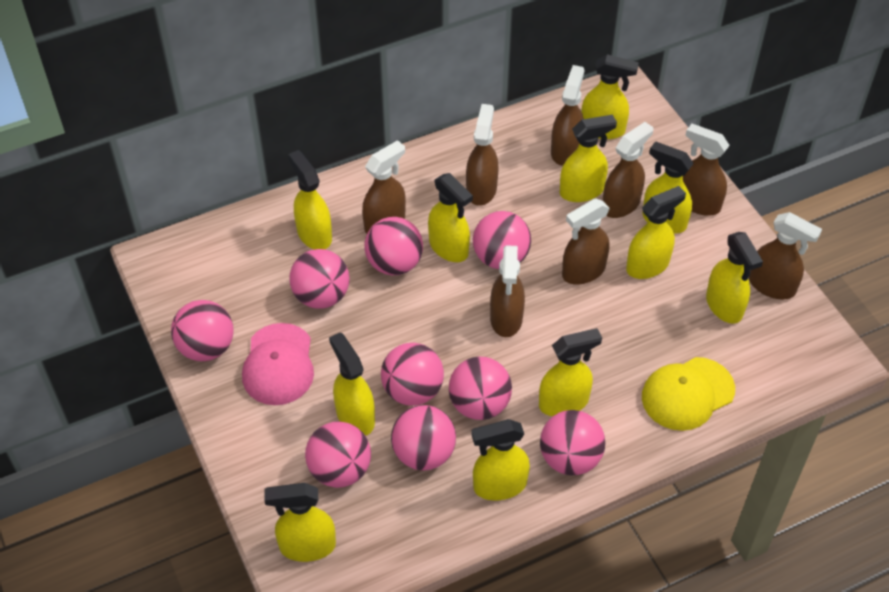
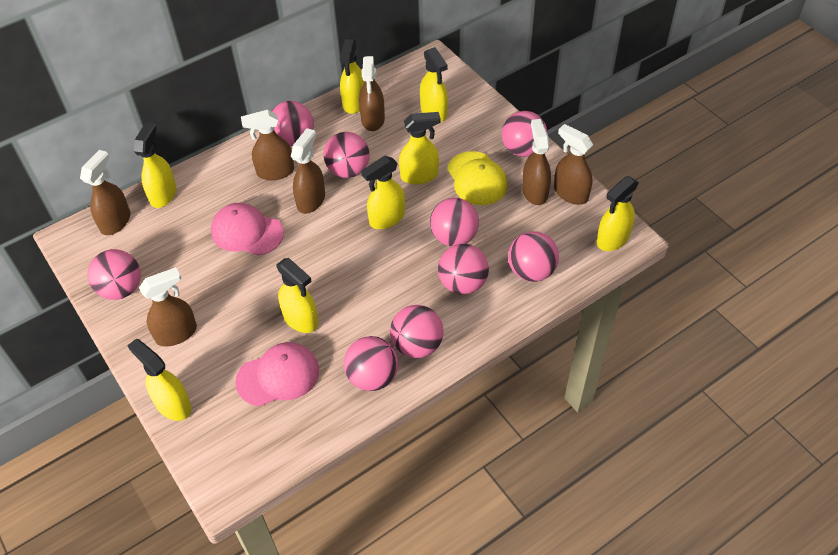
brown spray bottle: 8 -> 7
pink cap: 1 -> 2
yellow spray bottle: 11 -> 8

